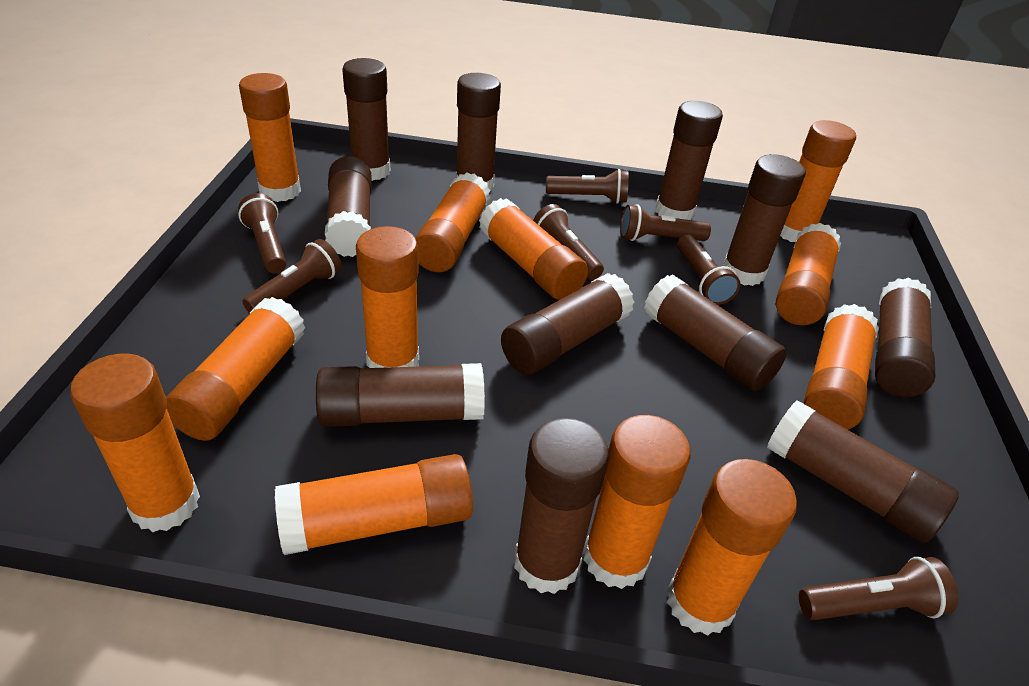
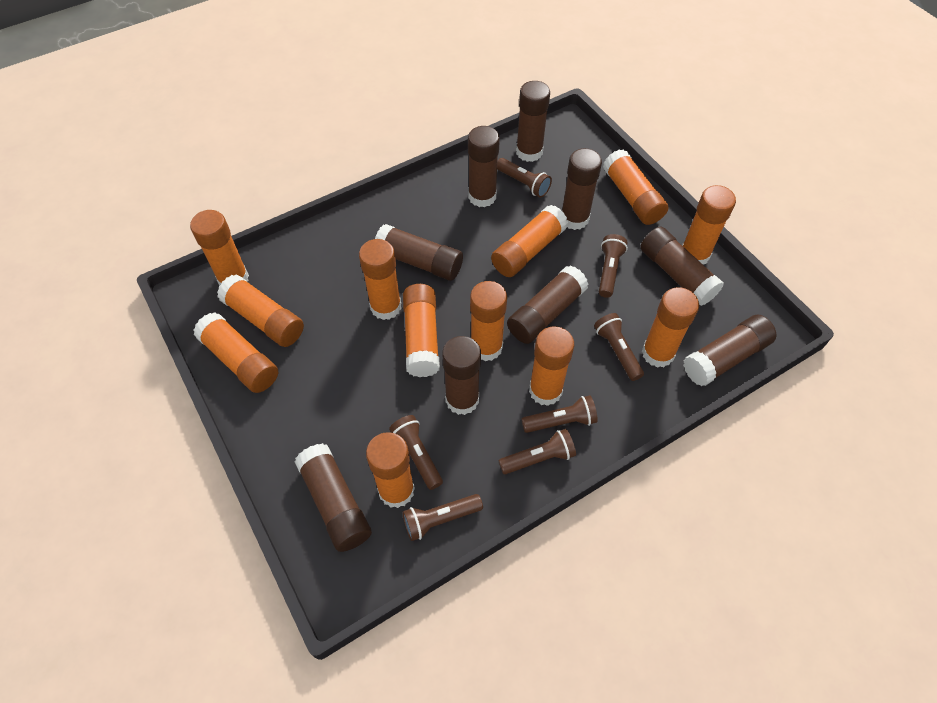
brown glue stick: 11 -> 9

